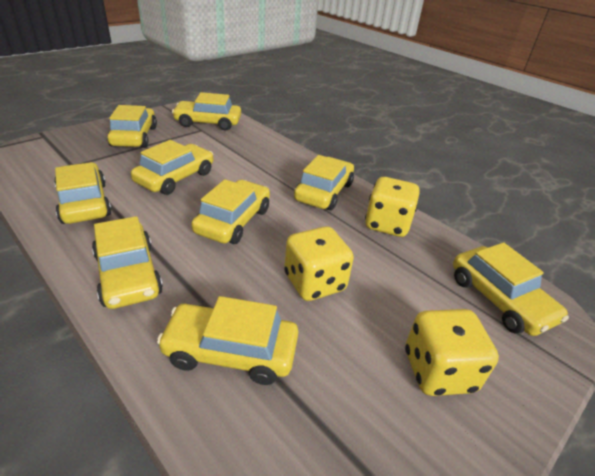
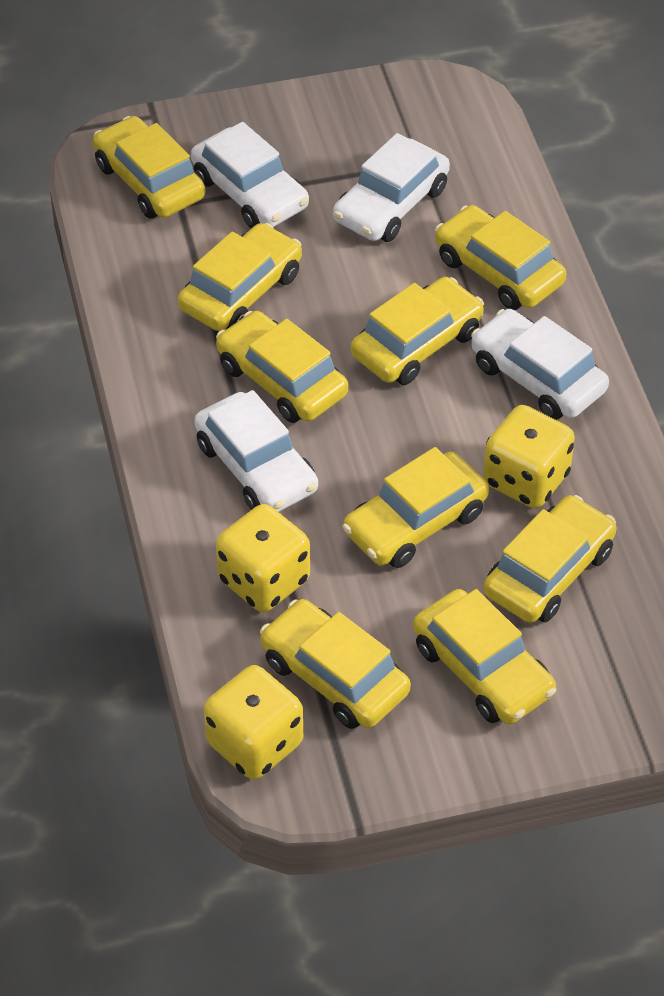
white car: 0 -> 4

